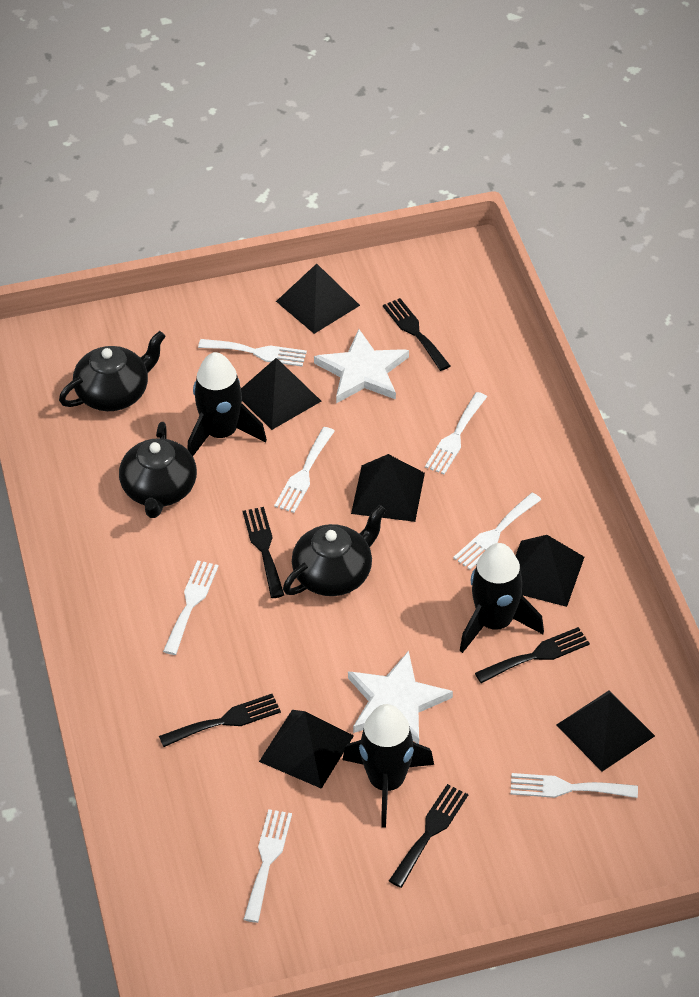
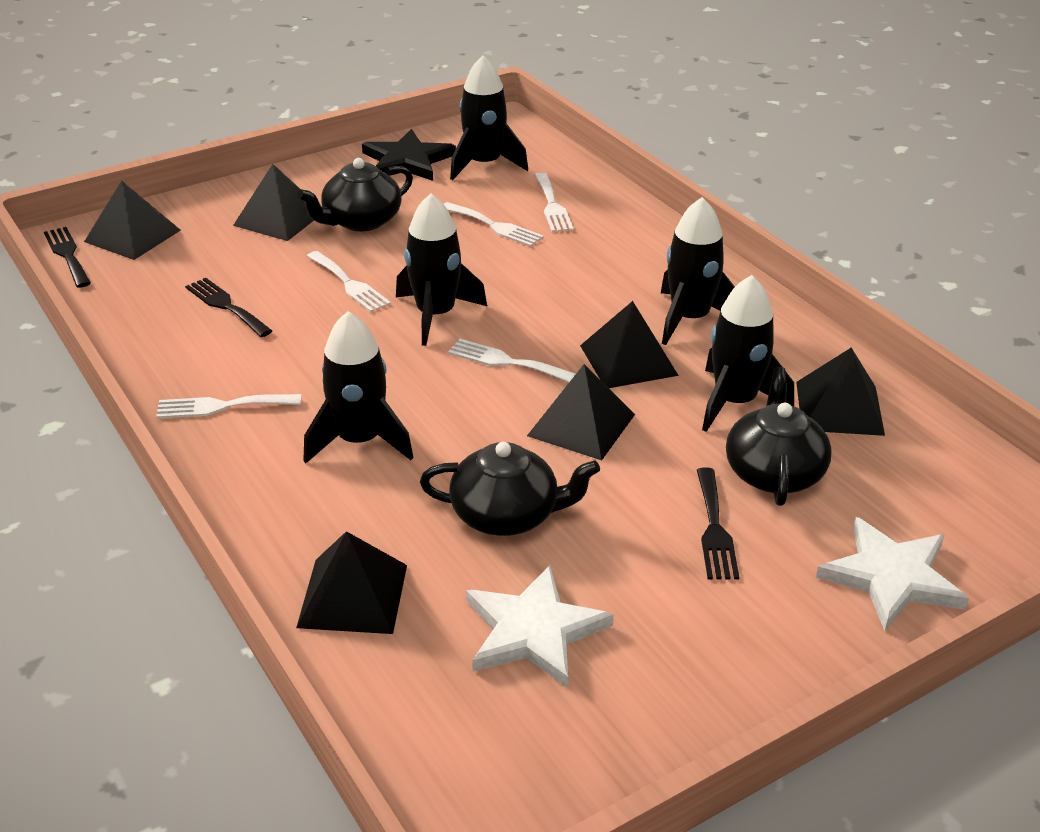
black fork: 5 -> 3
black rocket: 3 -> 5
black star: 0 -> 1
white fork: 7 -> 5

